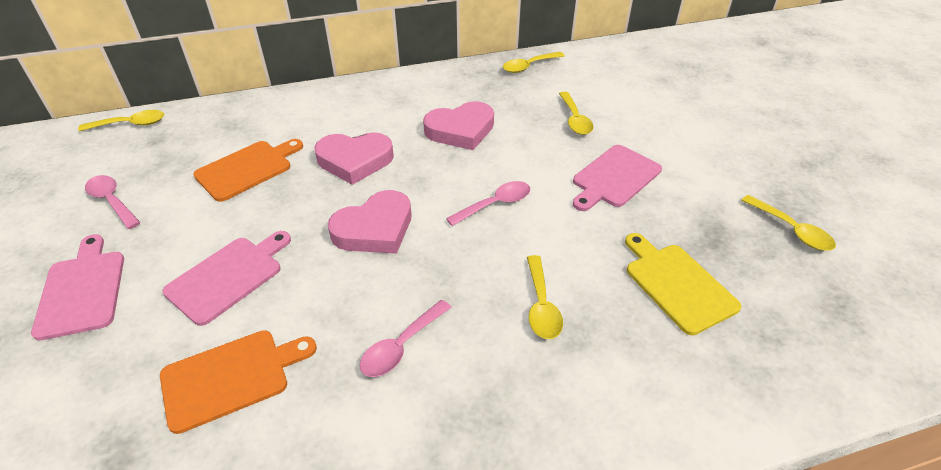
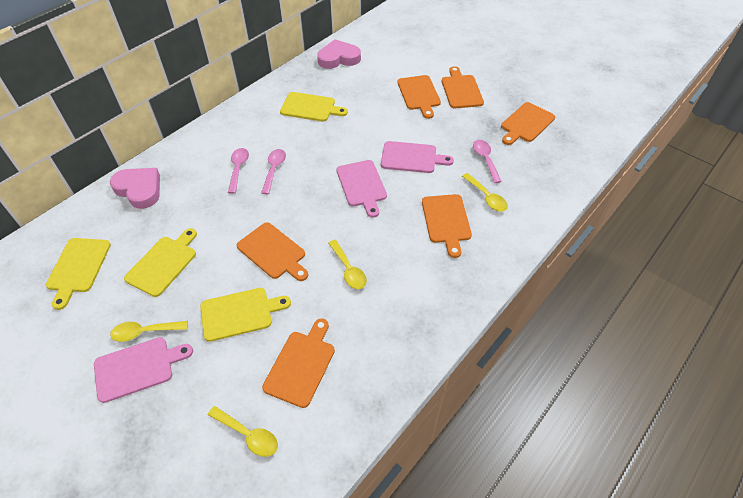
orange cutting board: 2 -> 6
pink heart: 3 -> 2
yellow cutting board: 1 -> 4
yellow spoon: 5 -> 4

